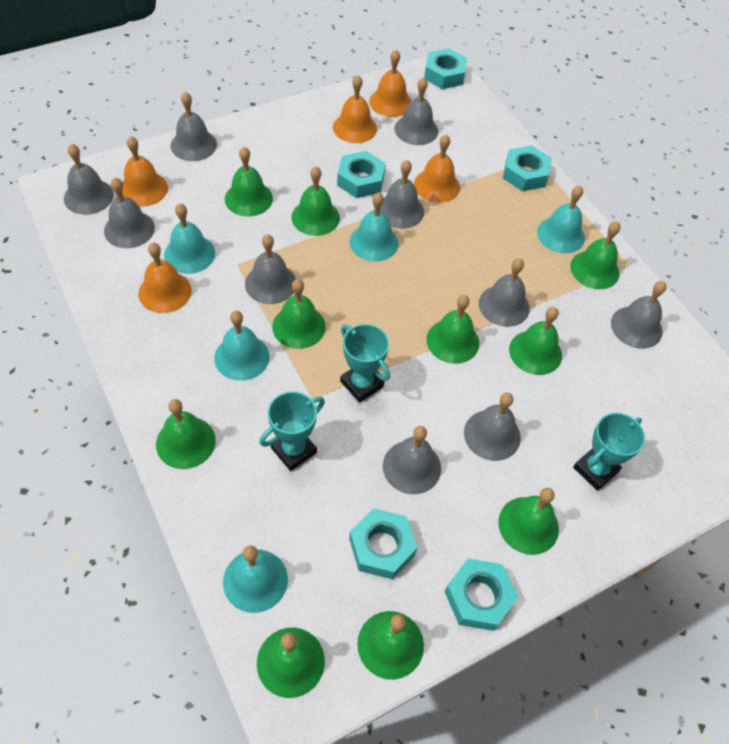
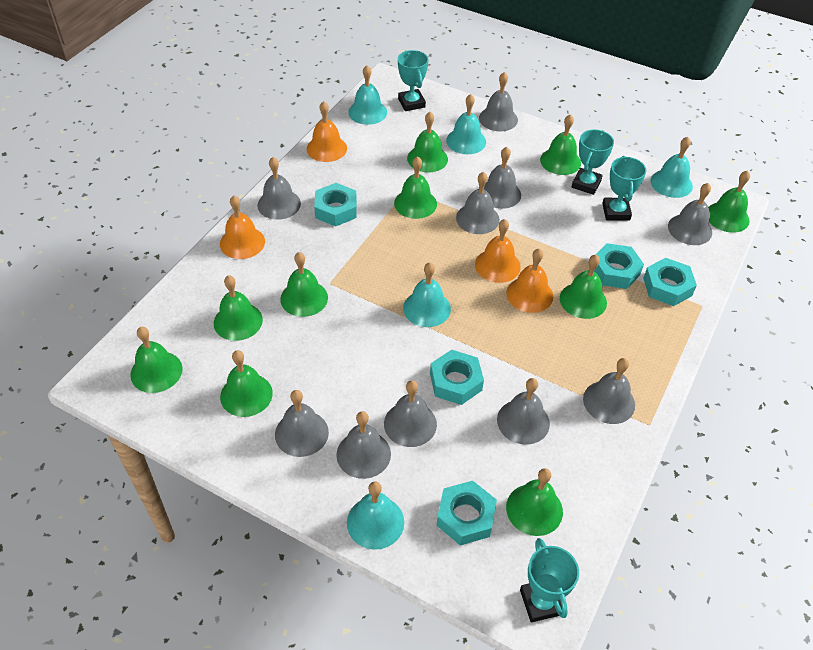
orange bell: 5 -> 4
turquoise trophy: 3 -> 4

